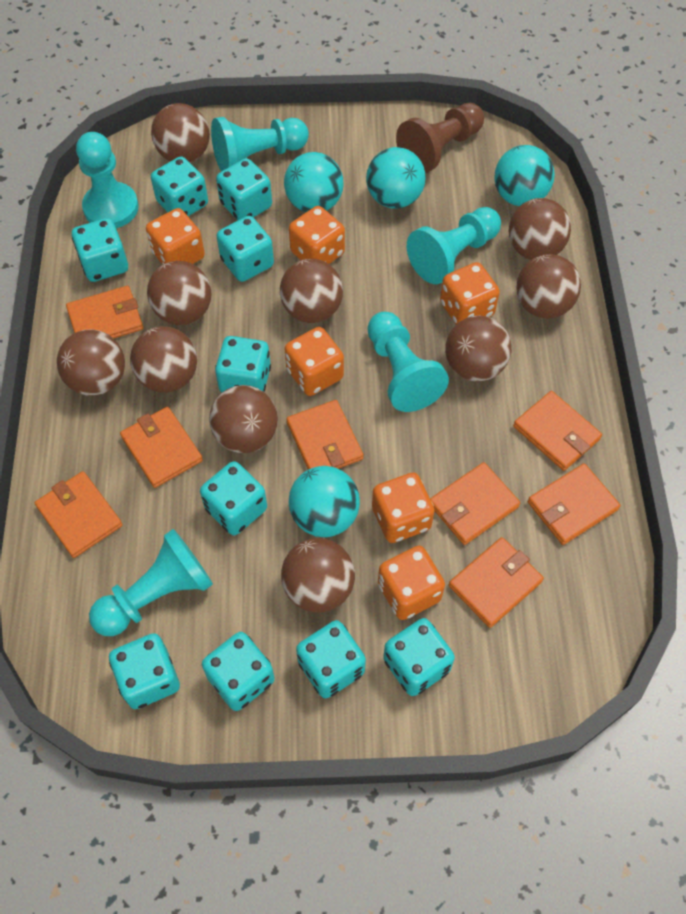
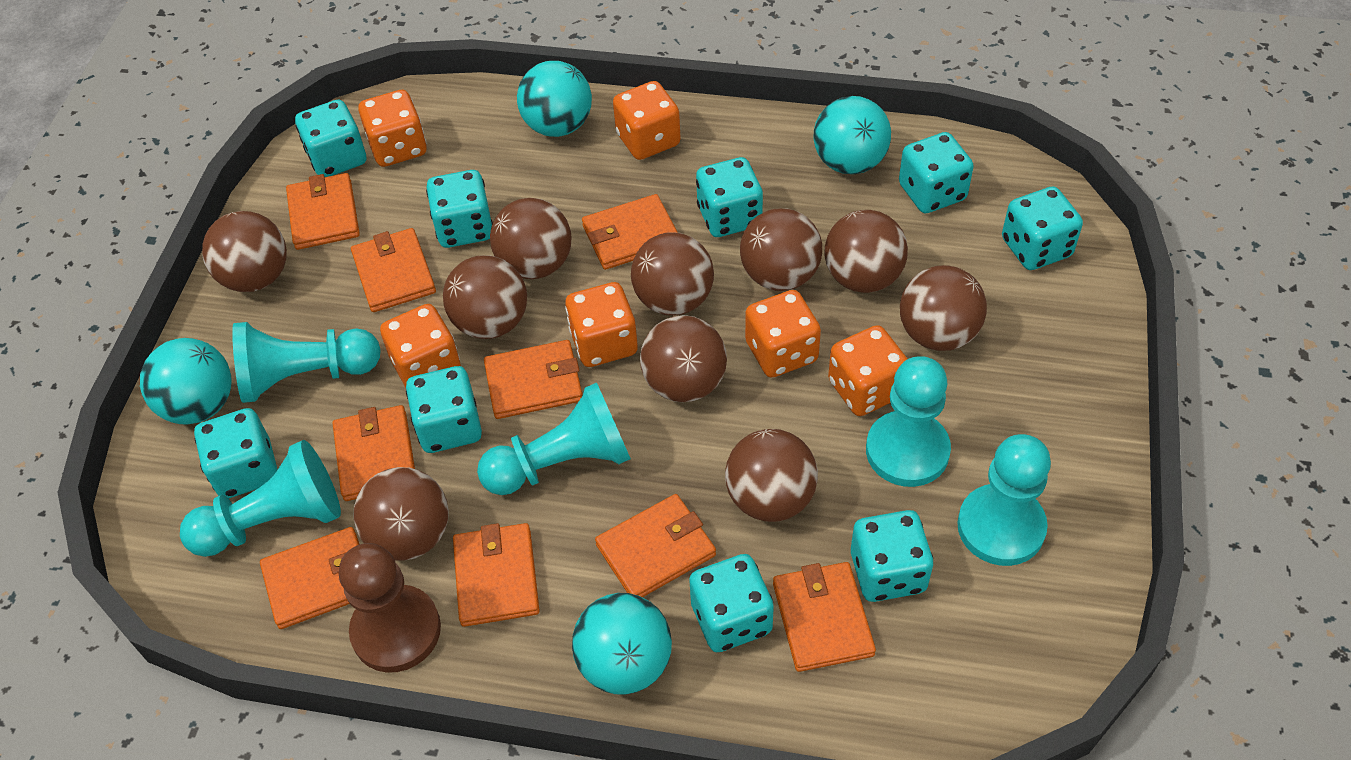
orange wallet: 8 -> 9
turquoise dice: 10 -> 9

